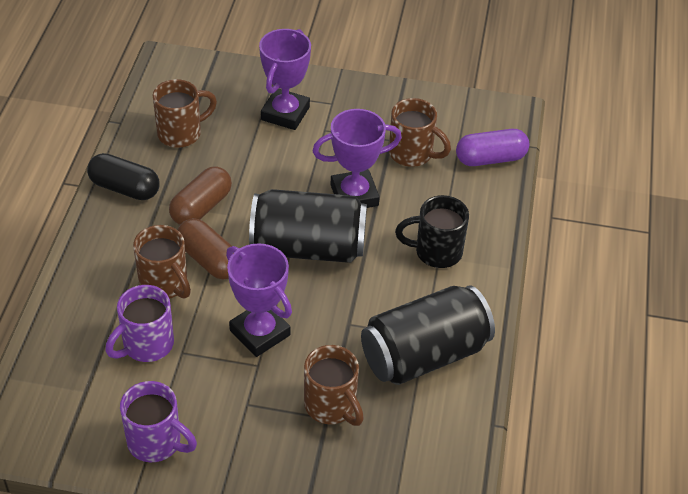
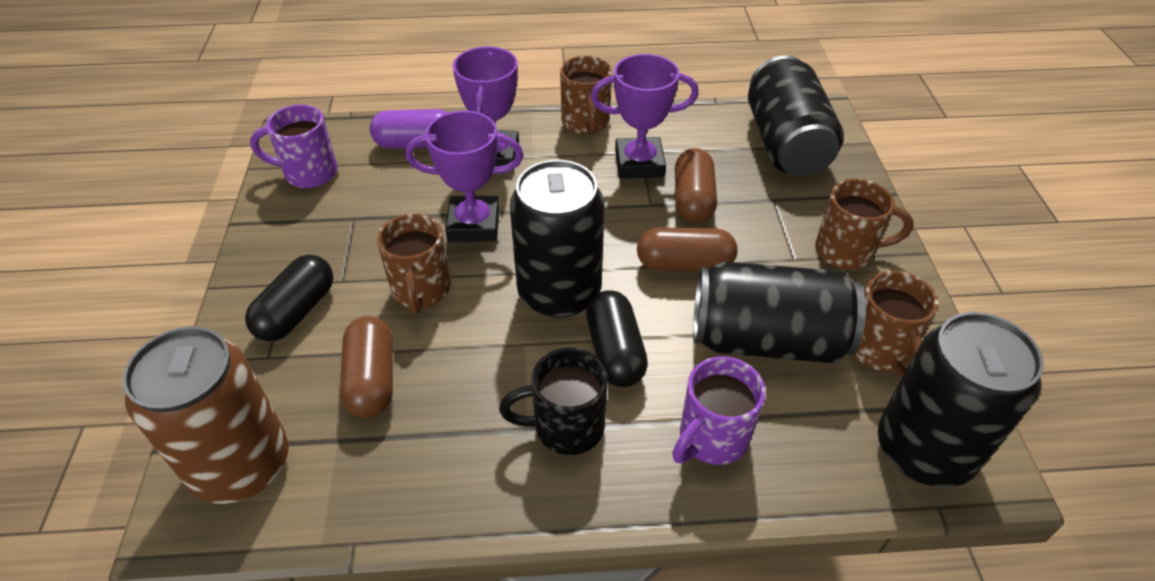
black can: 2 -> 4
black capsule: 1 -> 2
brown can: 0 -> 1
brown capsule: 2 -> 3

